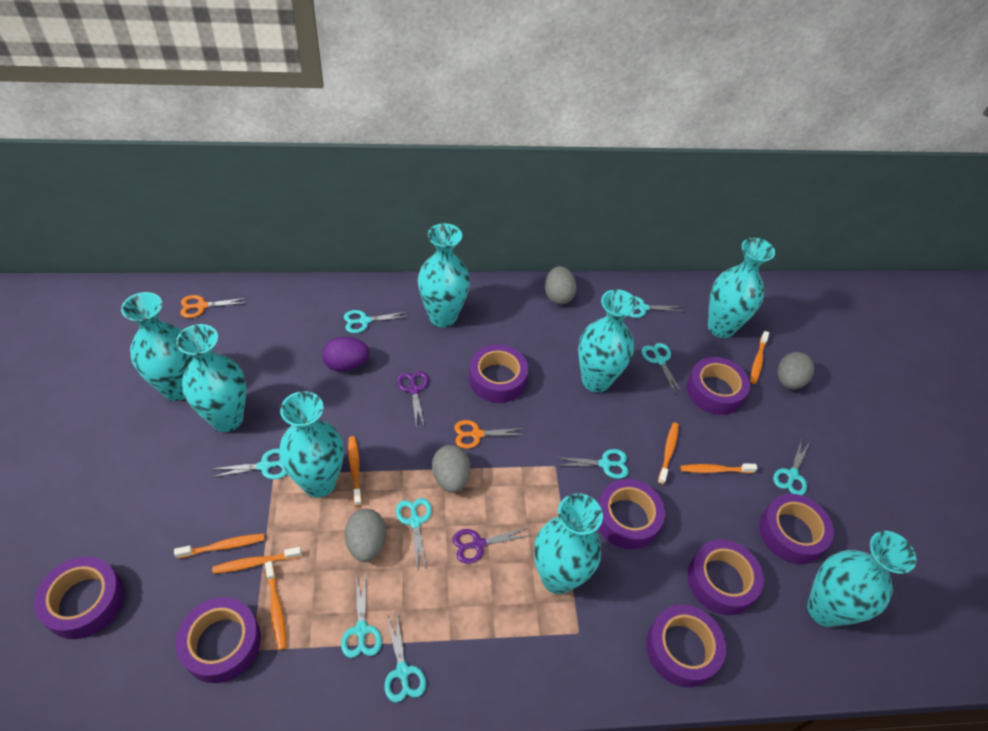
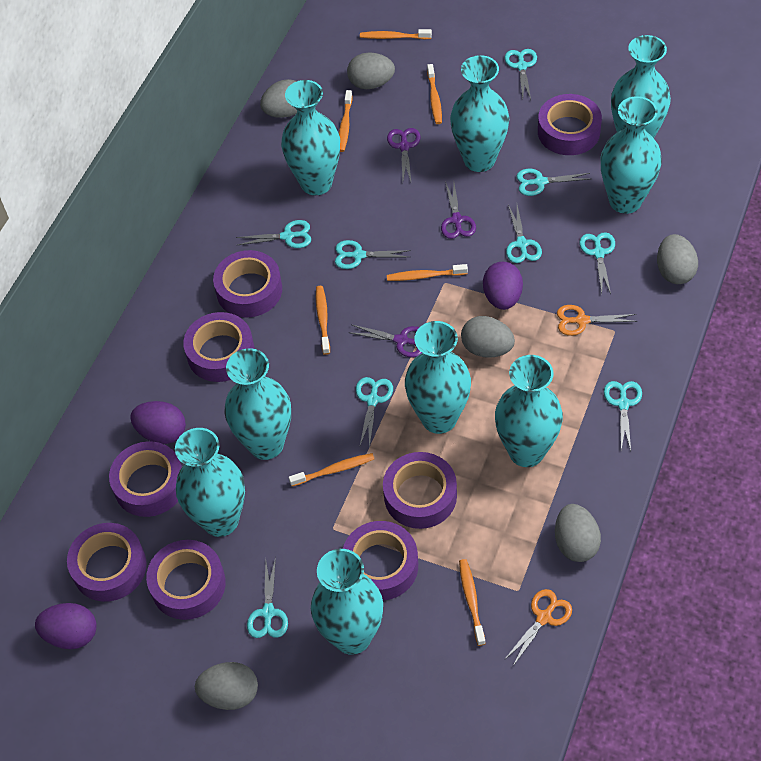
grey egg: 4 -> 6
purple egg: 1 -> 3
purple scissors: 2 -> 3
turquoise vase: 8 -> 9

